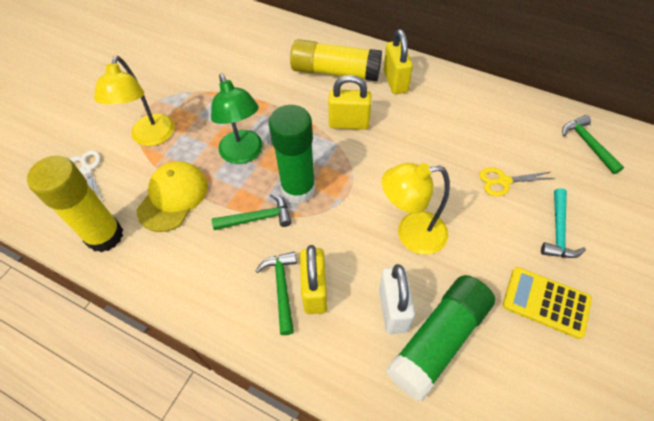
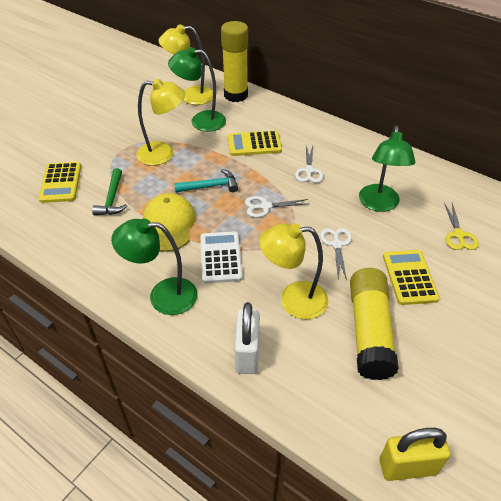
green glue stick: 2 -> 0
green hammer: 3 -> 1
green lamp: 1 -> 3
white calculator: 0 -> 1
white scissors: 1 -> 3
yellow calculator: 1 -> 3
yellow lamp: 2 -> 3
yellow padlock: 3 -> 1

